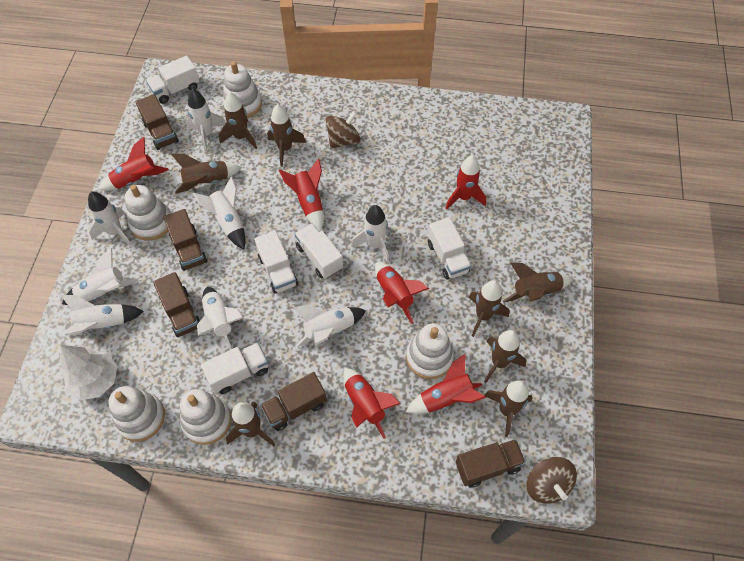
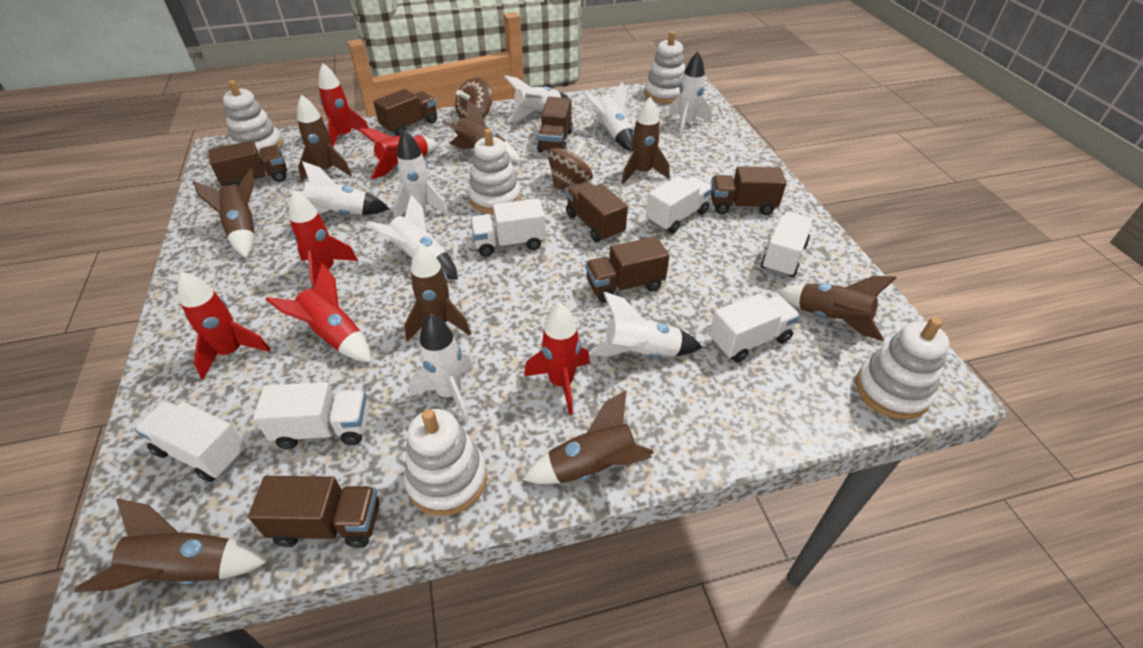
brown truck: 5 -> 7
white tree: 1 -> 0
white truck: 5 -> 6

